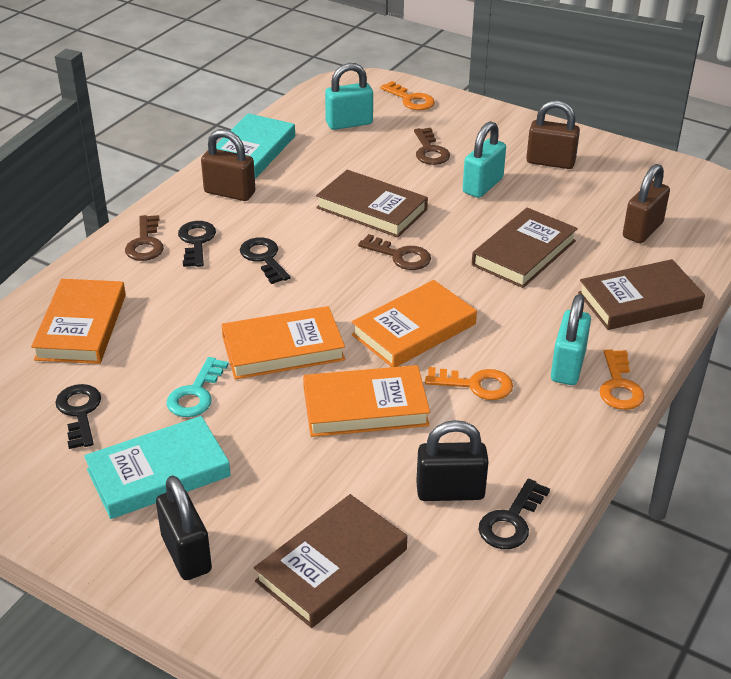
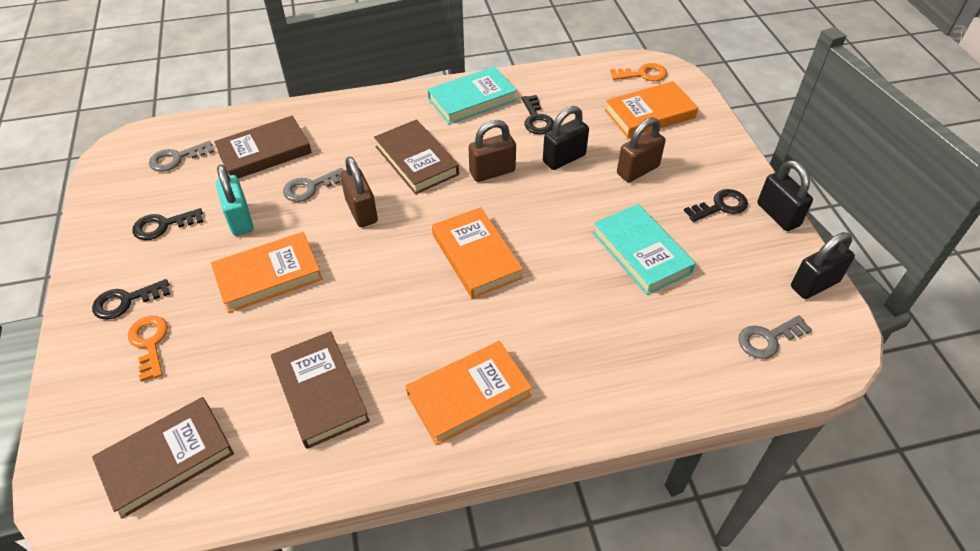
black padlock: 2 -> 3
brown key: 3 -> 0
grey key: 0 -> 3
orange key: 3 -> 2
turquoise key: 1 -> 0
turquoise padlock: 3 -> 1

